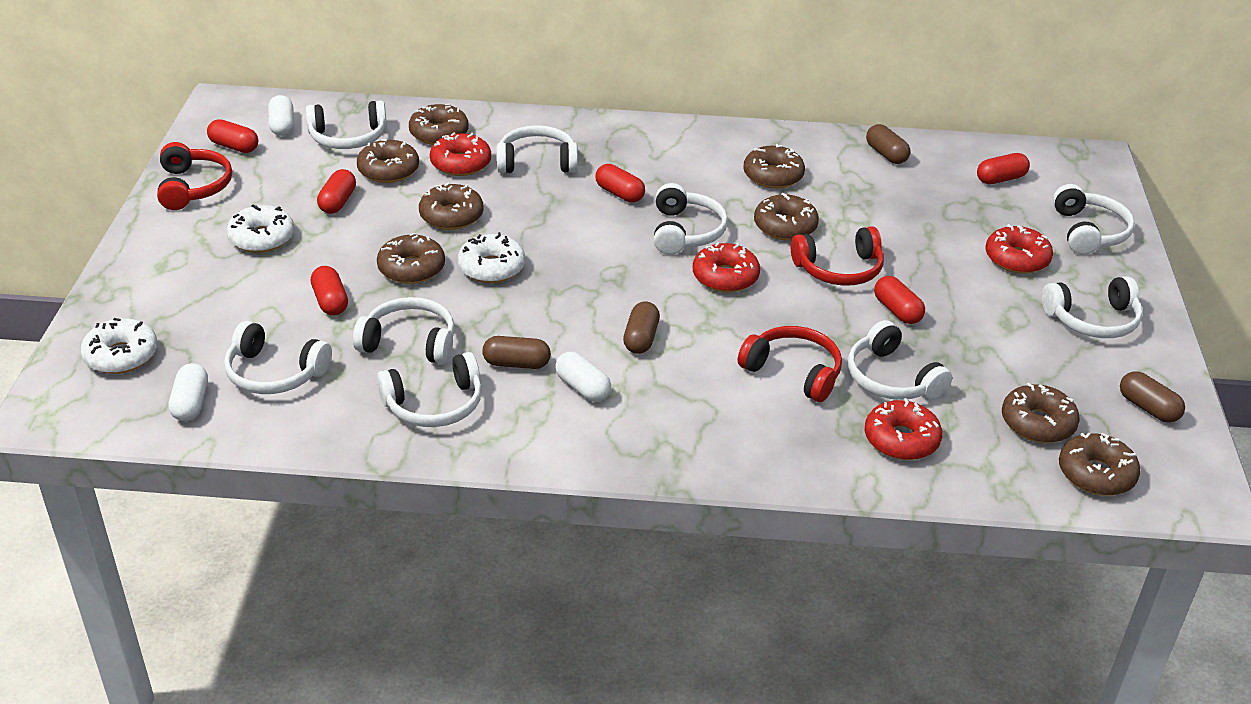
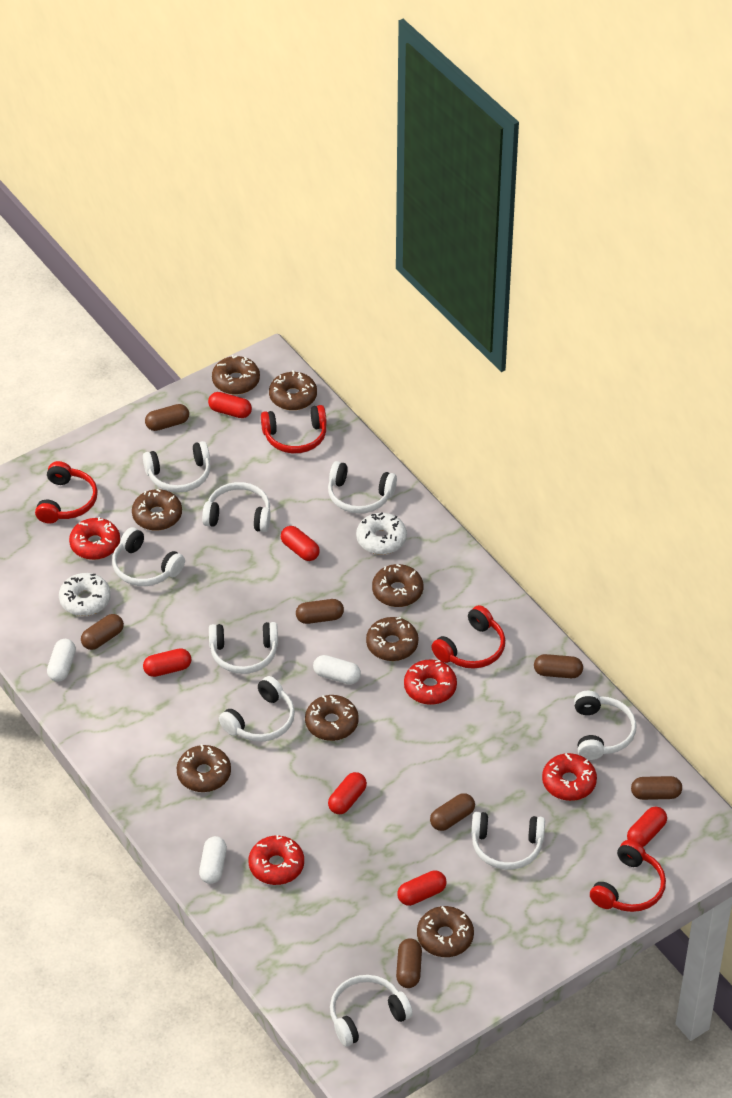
brown capsule: 4 -> 7
red headphones: 3 -> 4
white donut: 3 -> 2

